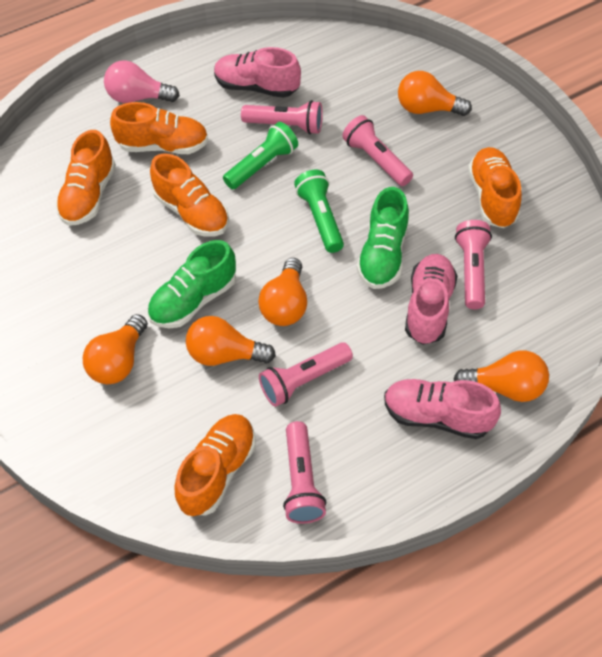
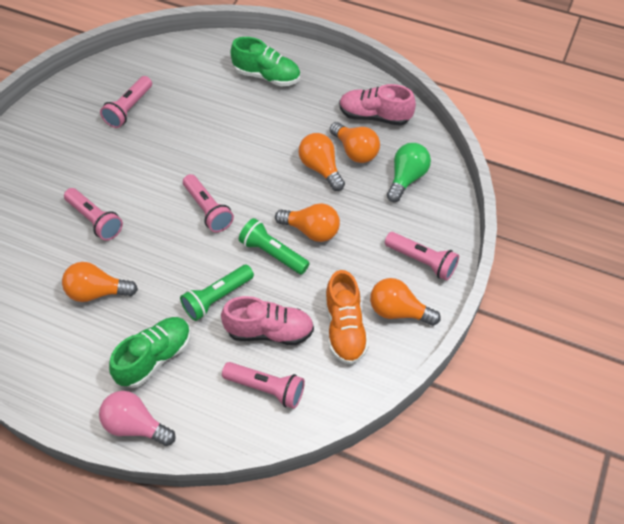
green light bulb: 0 -> 1
orange shoe: 5 -> 1
pink shoe: 3 -> 2

